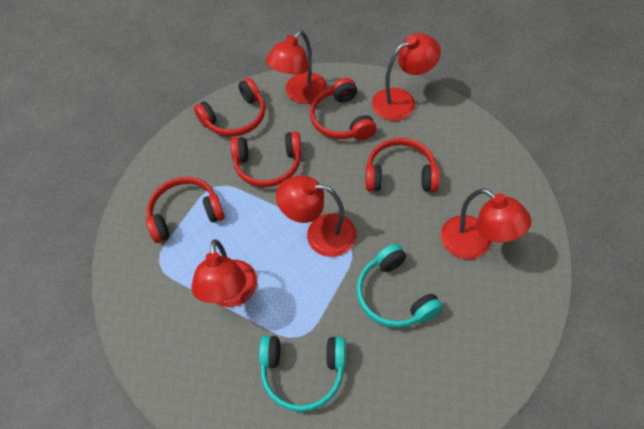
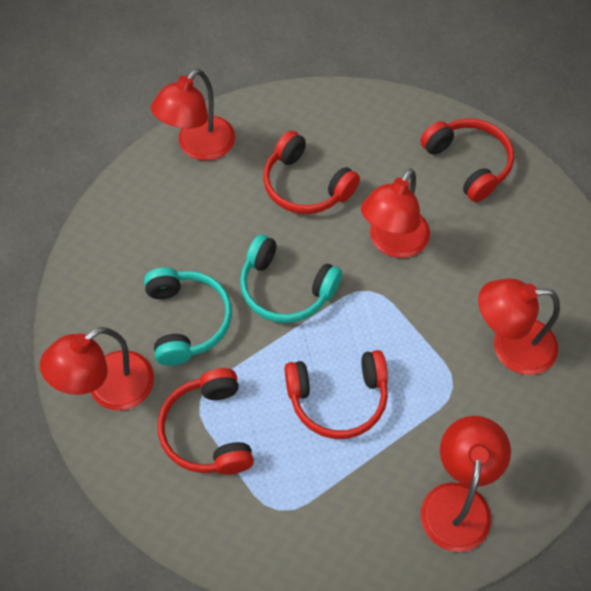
red headphones: 5 -> 4

